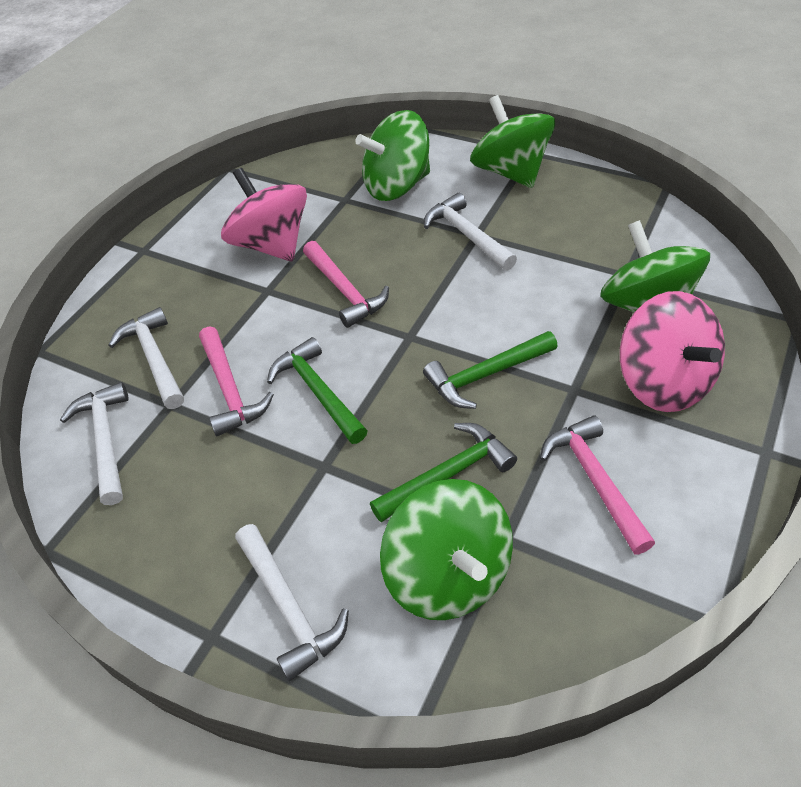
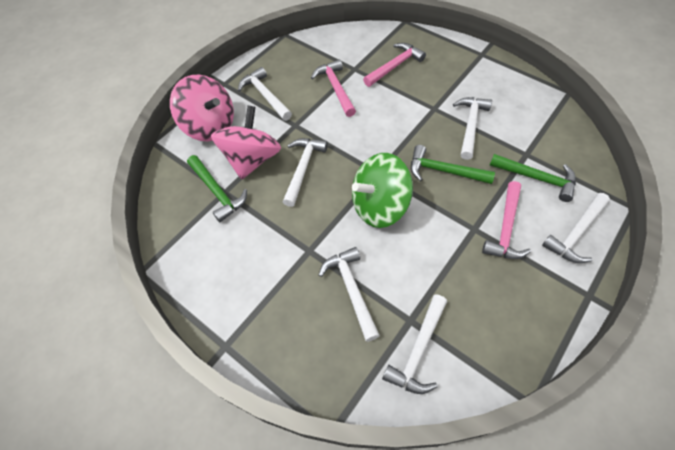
green spinning top: 4 -> 1
white hammer: 4 -> 6

